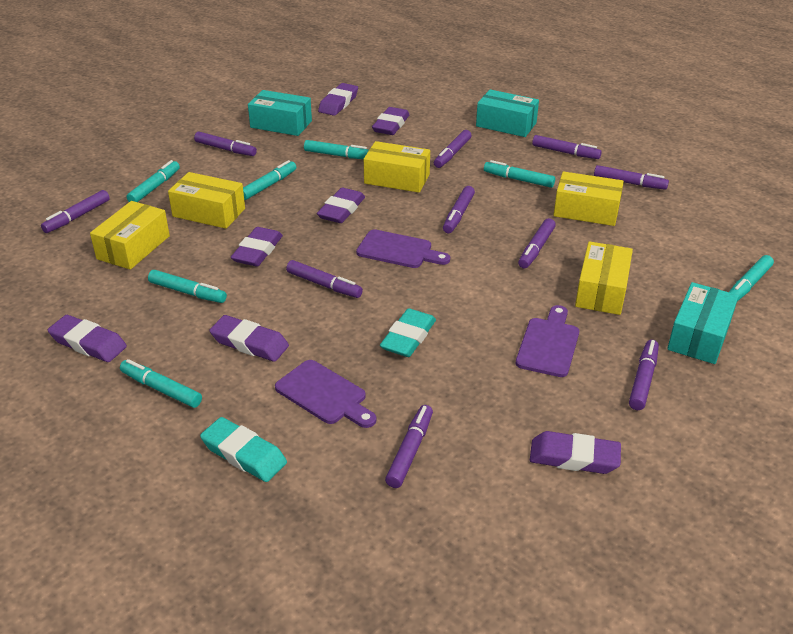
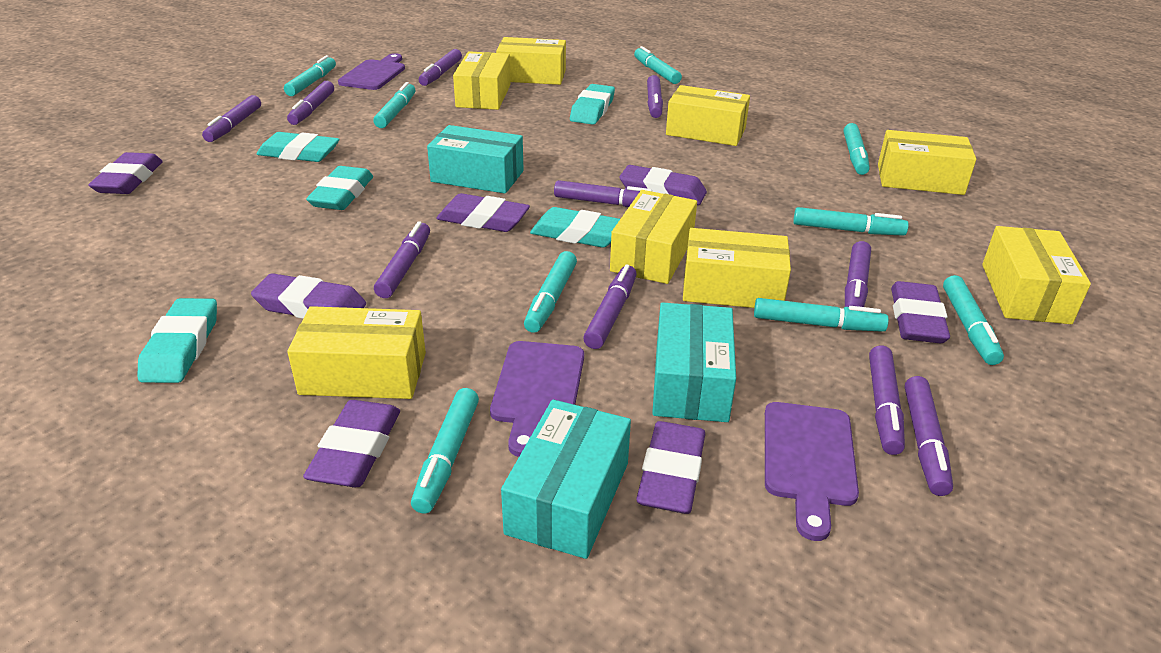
turquoise eraser: 2 -> 5
turquoise marker: 7 -> 9
yellow box: 5 -> 8

